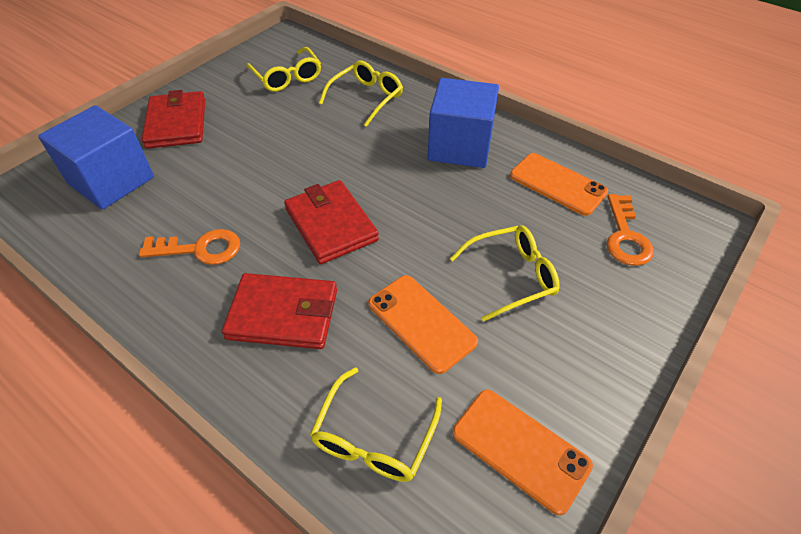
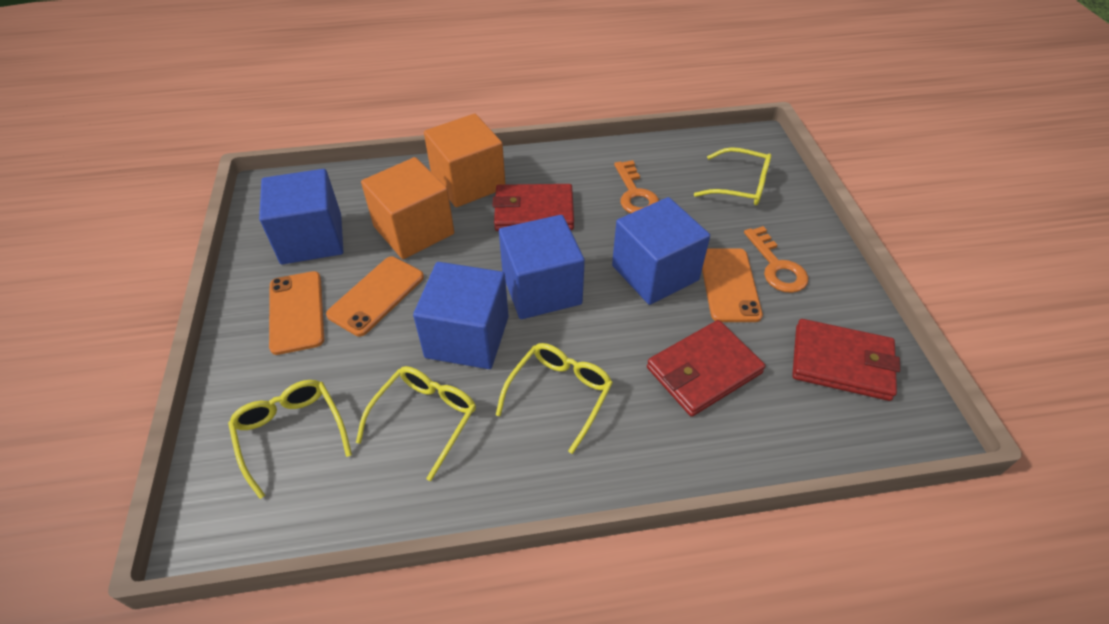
blue cube: 2 -> 4
orange cube: 0 -> 2

